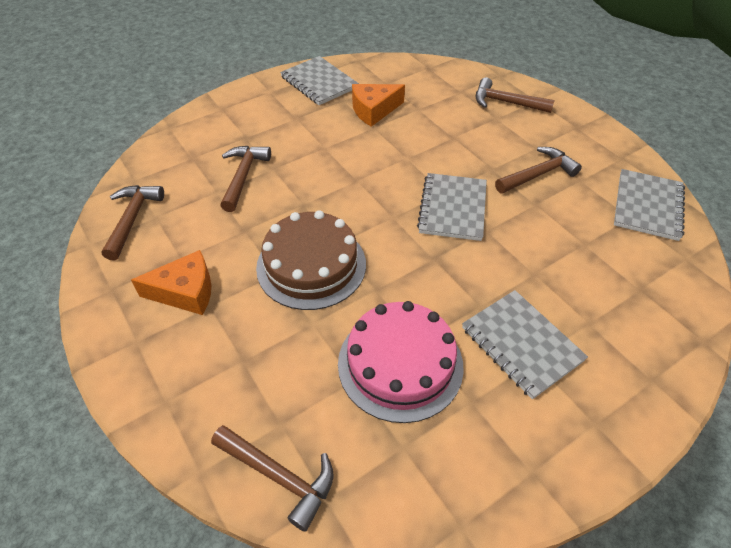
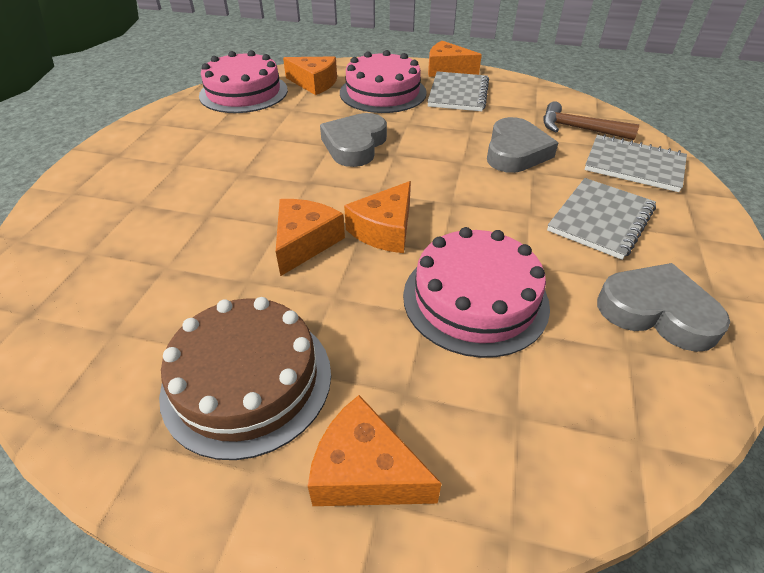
brown hammer: 5 -> 1
grey heart: 0 -> 3
grey notebook: 4 -> 3
orange cheese: 2 -> 5
pink cake: 1 -> 3

